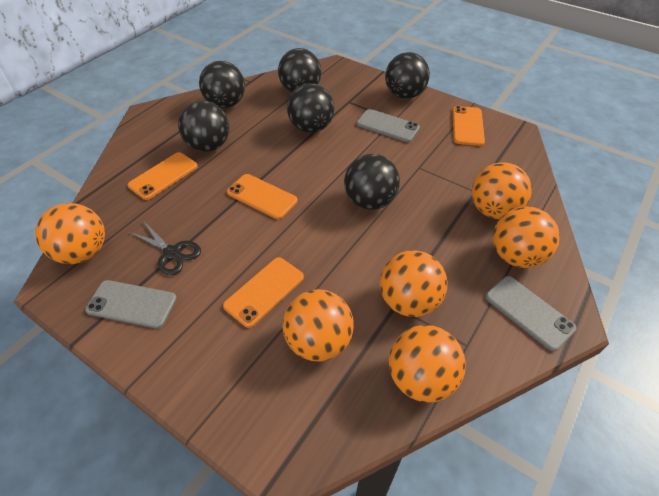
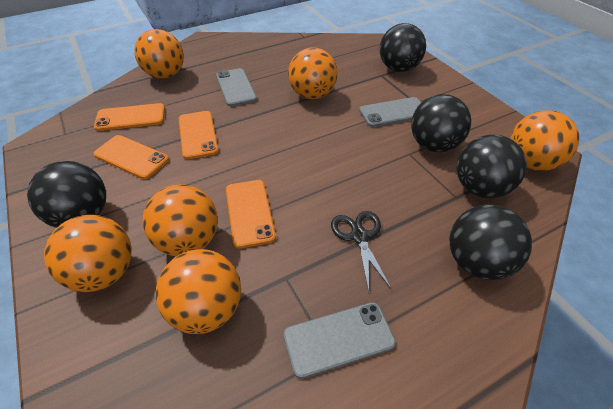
black ball: 6 -> 5

